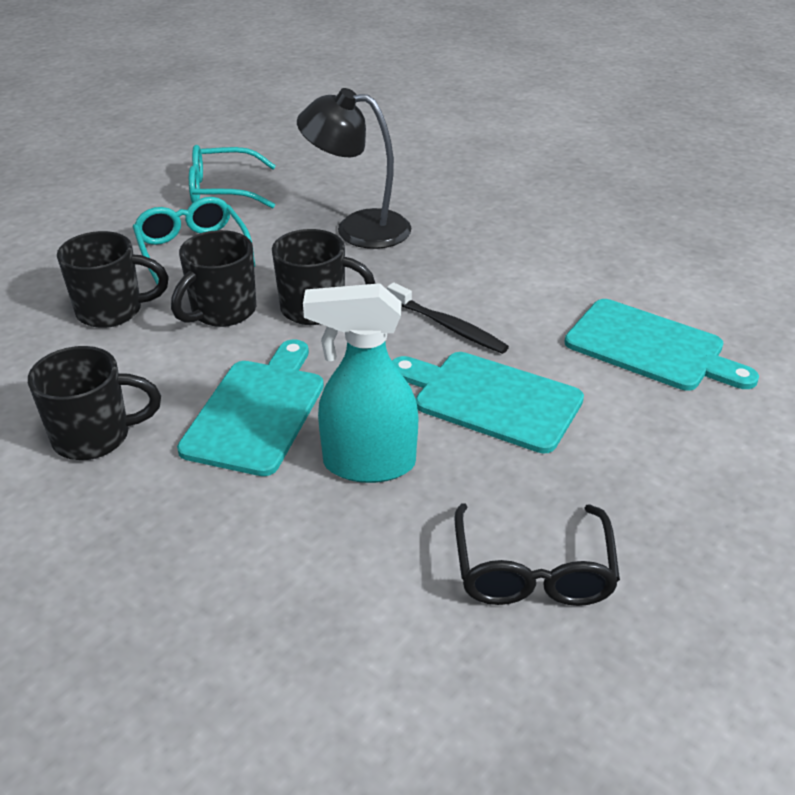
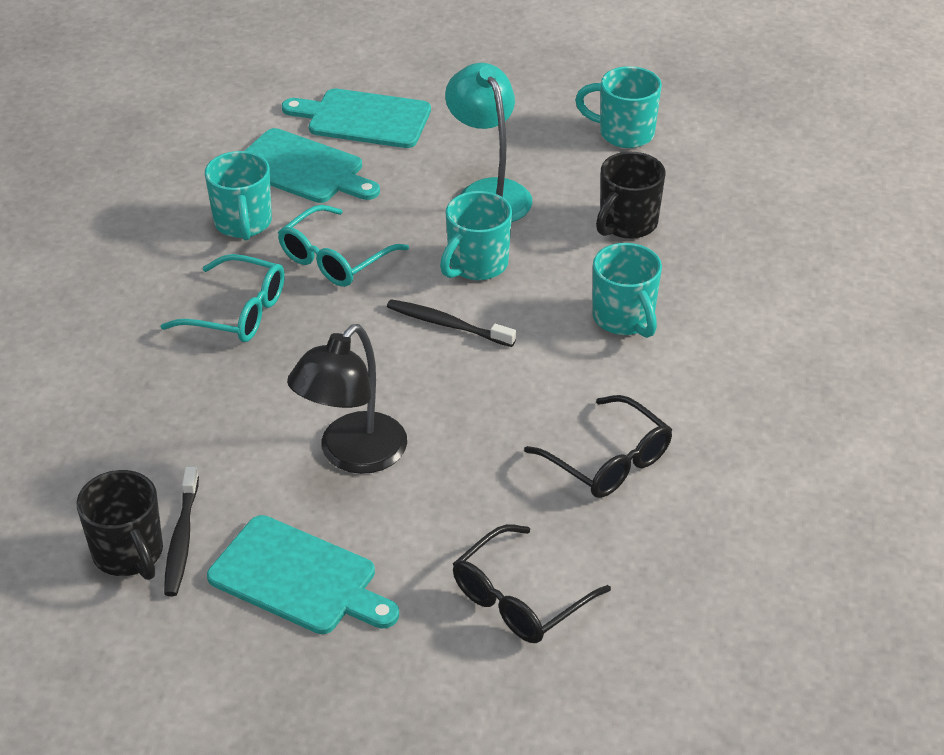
black glasses: 1 -> 2
black mug: 4 -> 2
black toothbrush: 1 -> 2
turquoise lamp: 0 -> 1
turquoise mug: 0 -> 4
turquoise spray bottle: 1 -> 0

